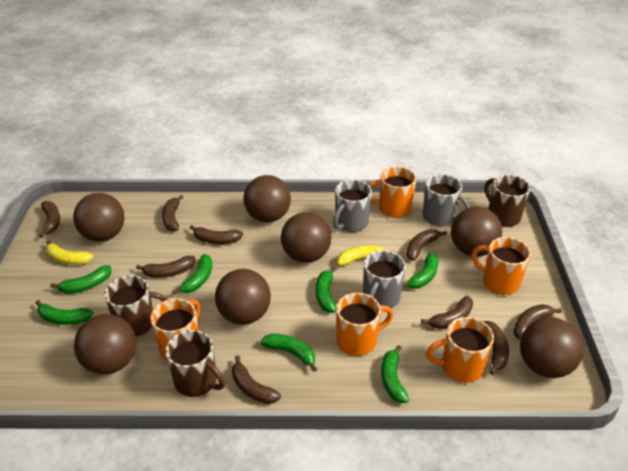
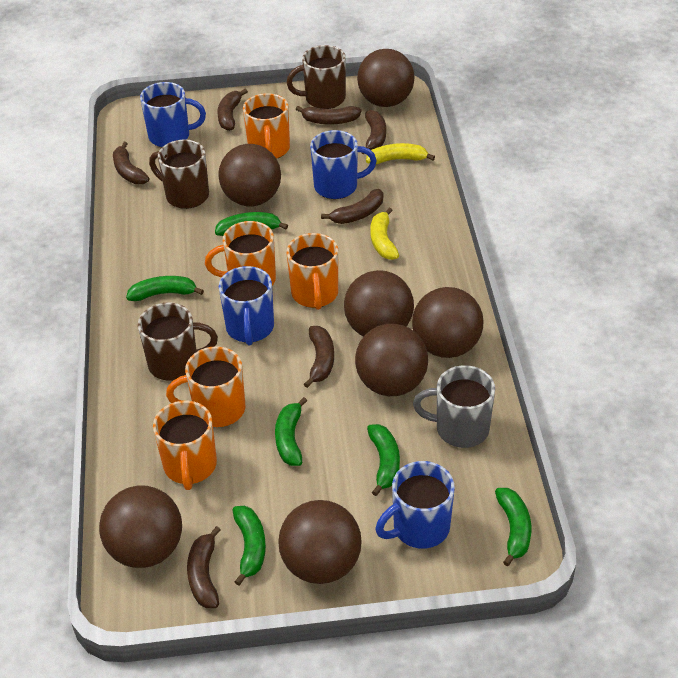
blue mug: 0 -> 4
brown banana: 9 -> 7
green banana: 7 -> 6
grey mug: 3 -> 1

